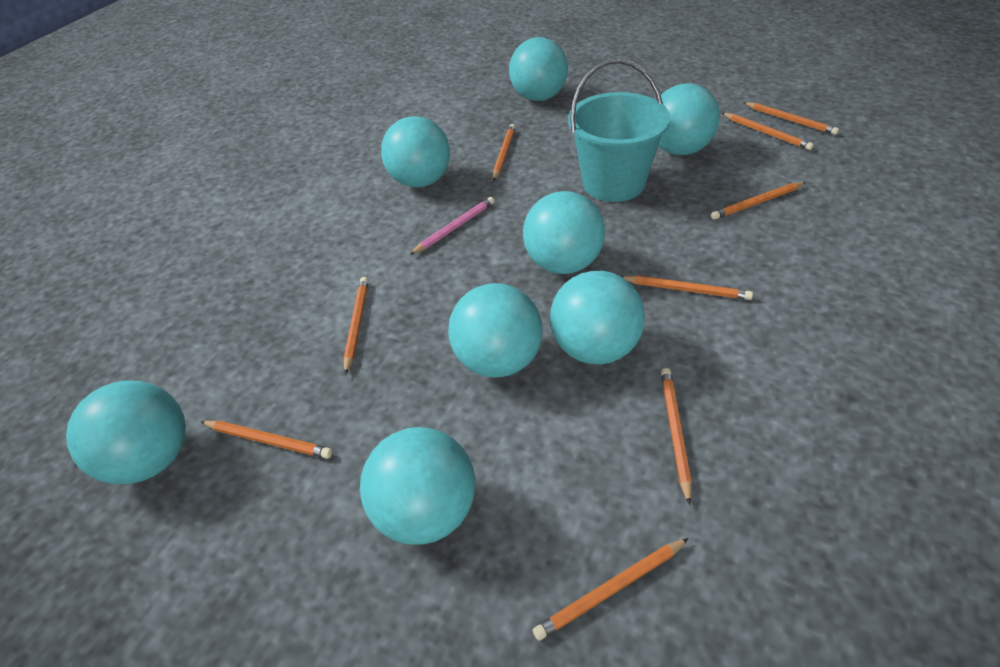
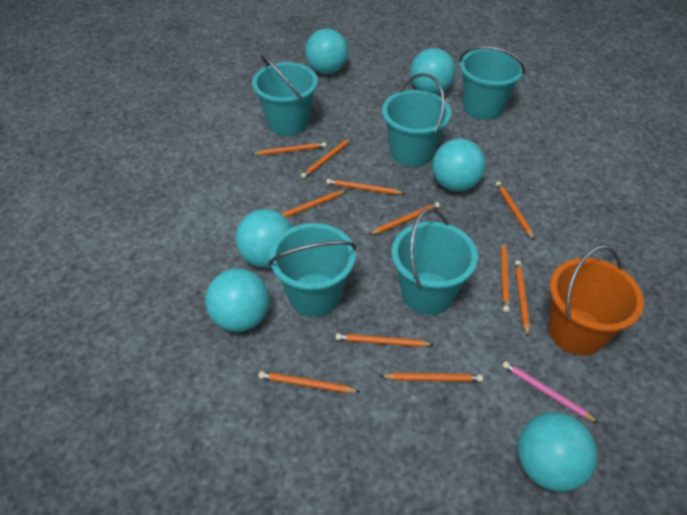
orange bucket: 0 -> 1
orange pencil: 9 -> 11
turquoise ball: 8 -> 6
turquoise bucket: 1 -> 5

